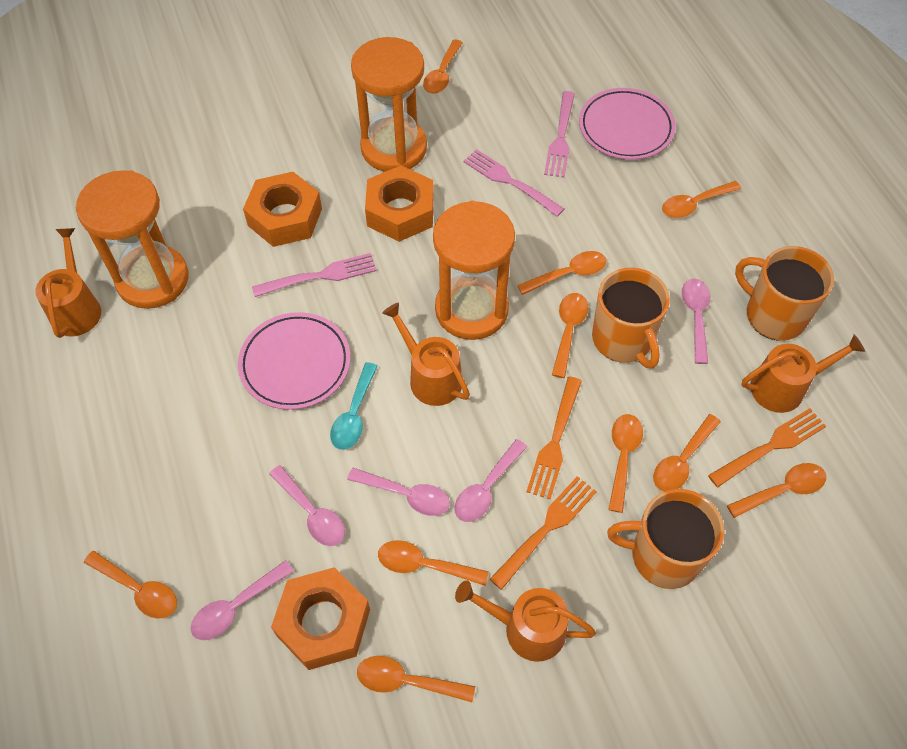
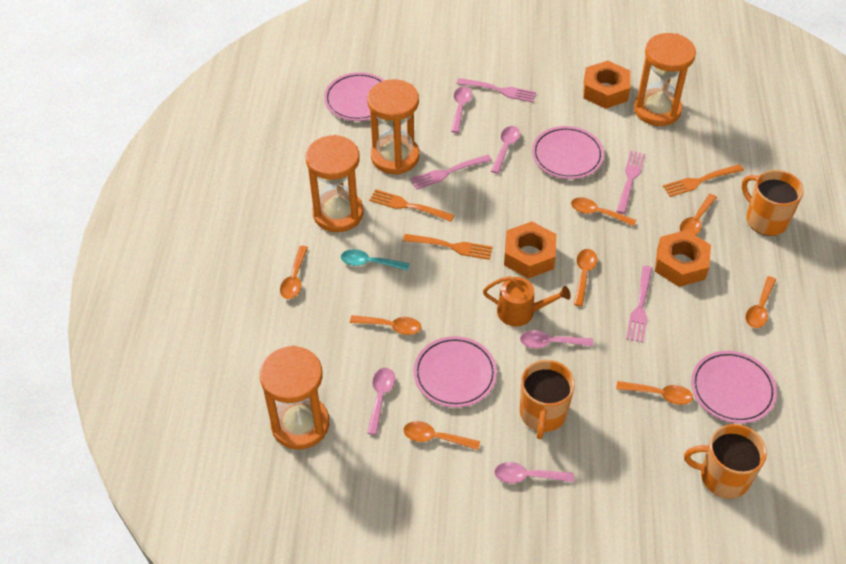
orange hourglass: 3 -> 4
orange spoon: 10 -> 8
orange watering can: 4 -> 1
pink fork: 3 -> 4
pink plate: 2 -> 4

